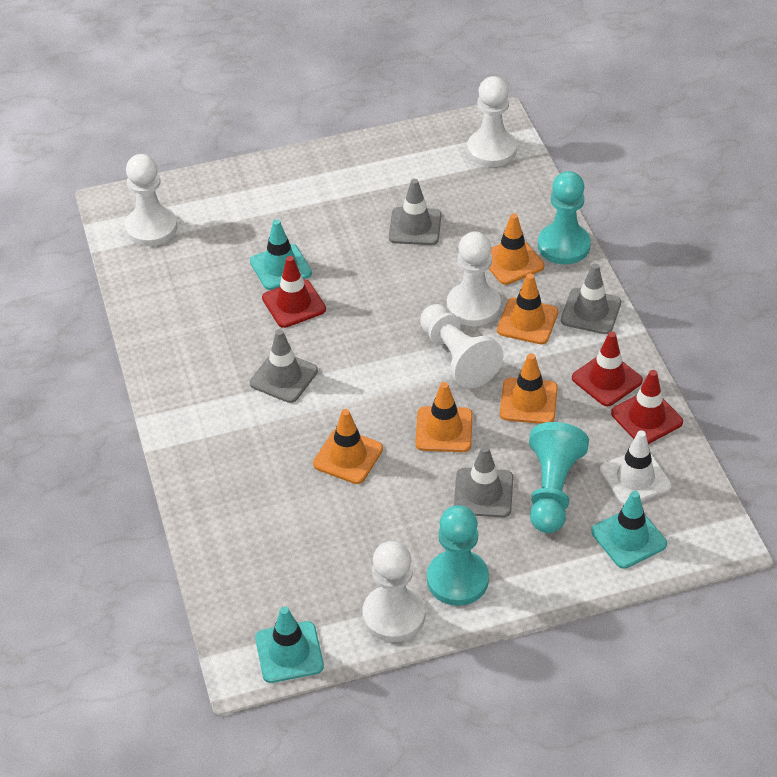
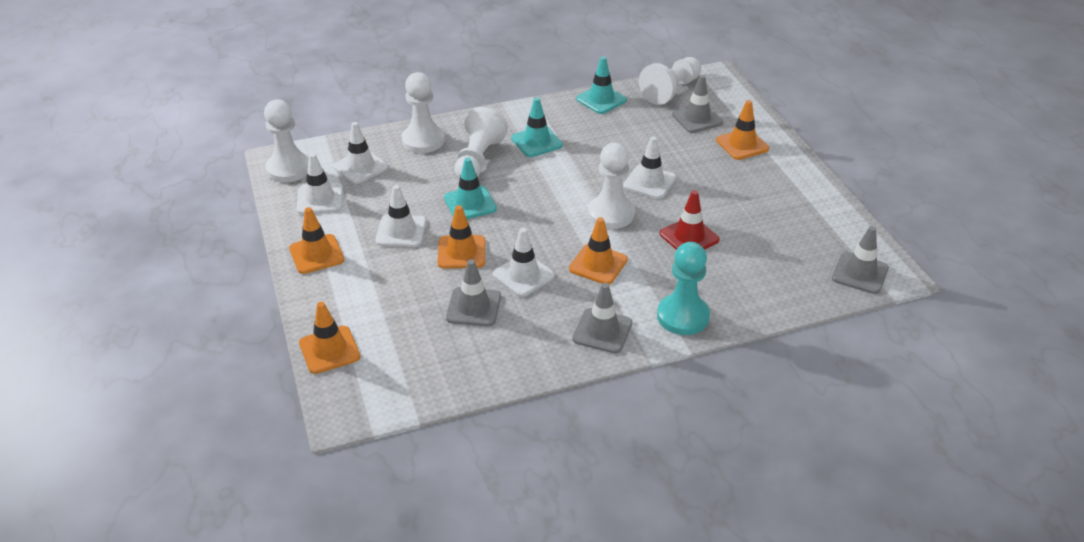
red traffic cone: 3 -> 1
turquoise pawn: 3 -> 1
white traffic cone: 1 -> 5

